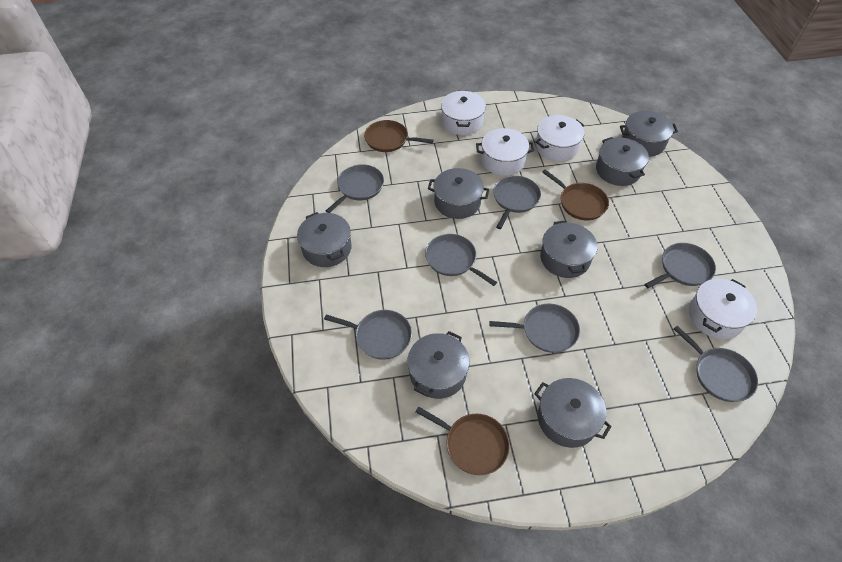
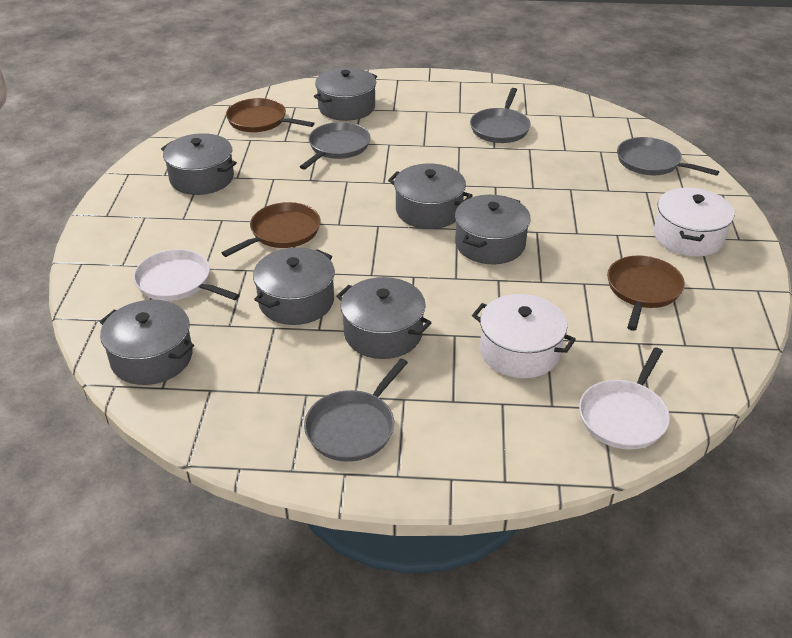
grey pan: 7 -> 4
white pan: 0 -> 2
white pot: 4 -> 2

